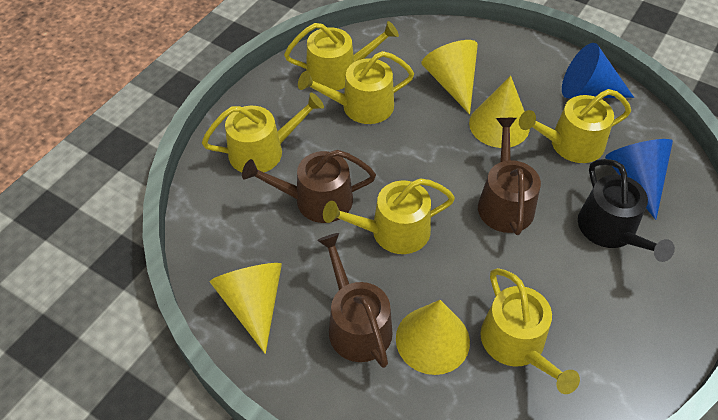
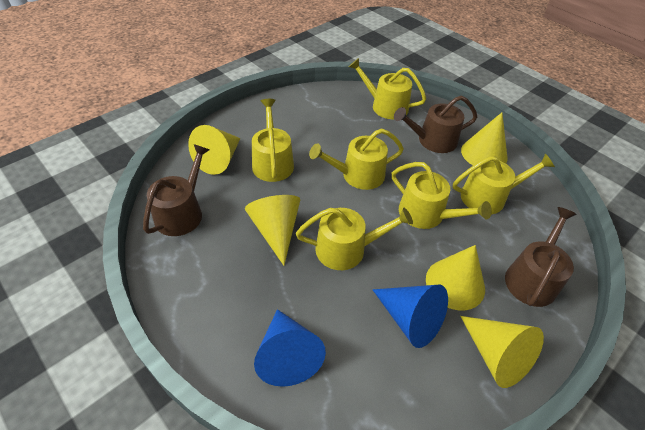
black watering can: 1 -> 0
yellow cone: 4 -> 5

